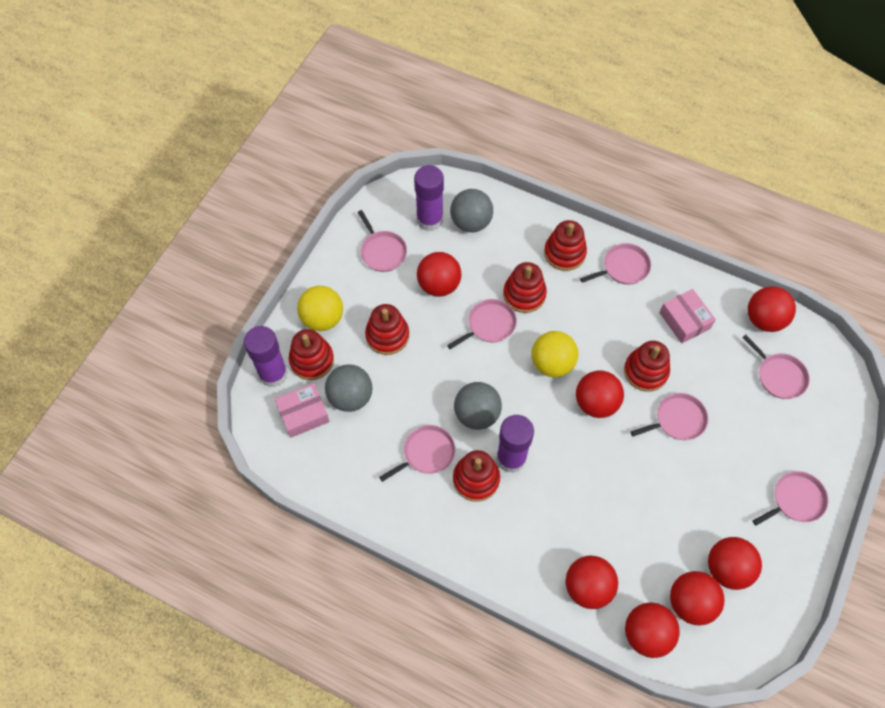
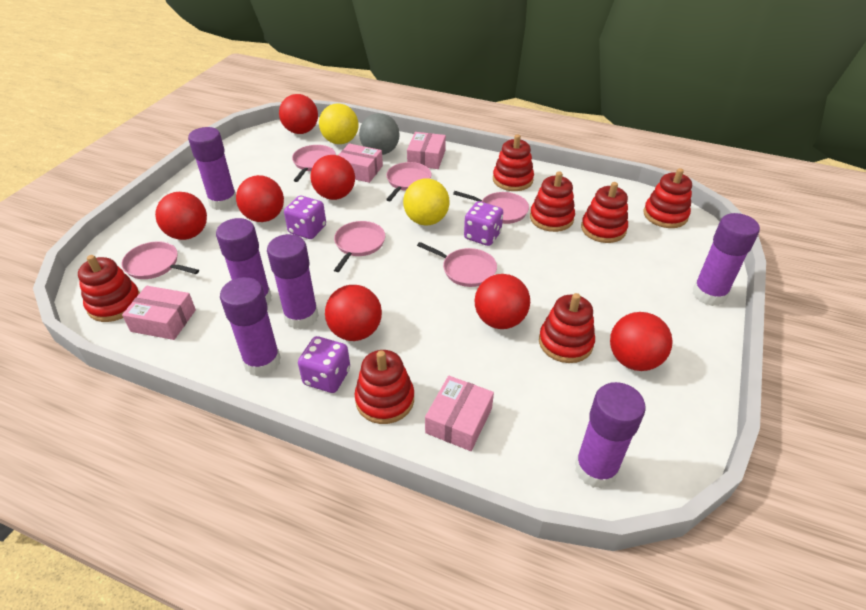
grey ball: 3 -> 1
pink box: 2 -> 4
pink pan: 7 -> 6
purple dice: 0 -> 3
purple glue stick: 3 -> 6
red stacking toy: 6 -> 7

